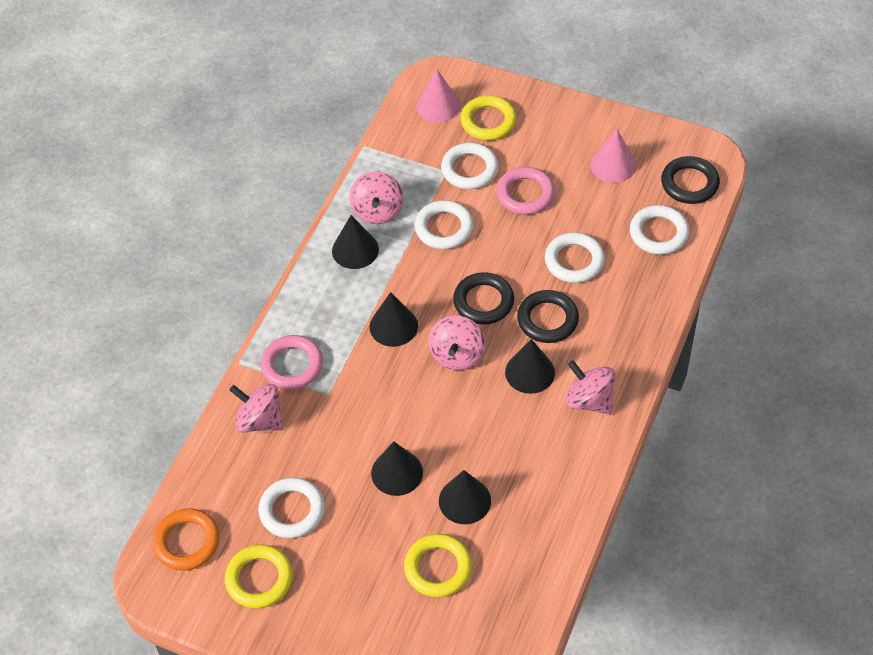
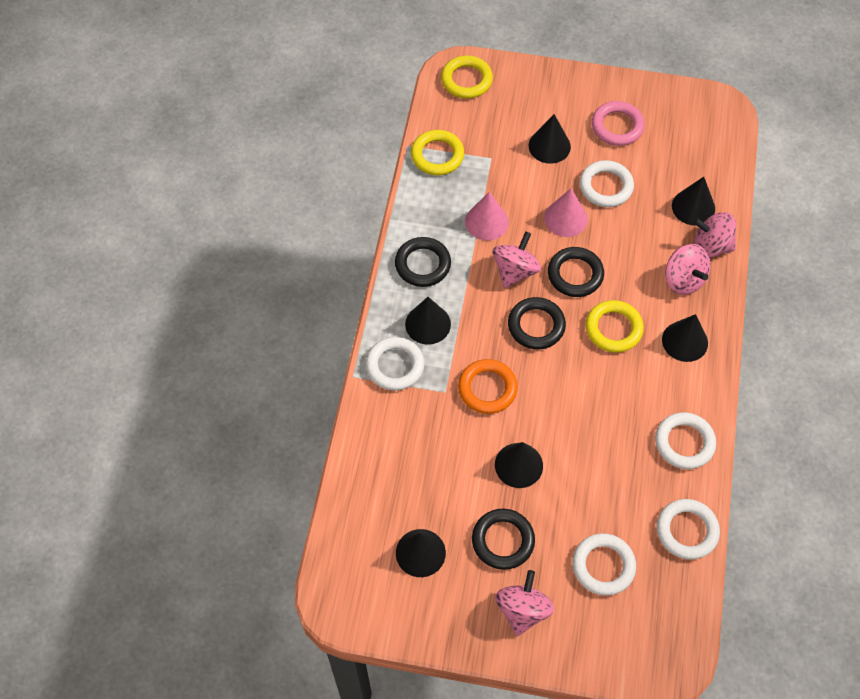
black cone: 5 -> 6
black ring: 3 -> 4
pink ring: 2 -> 1

